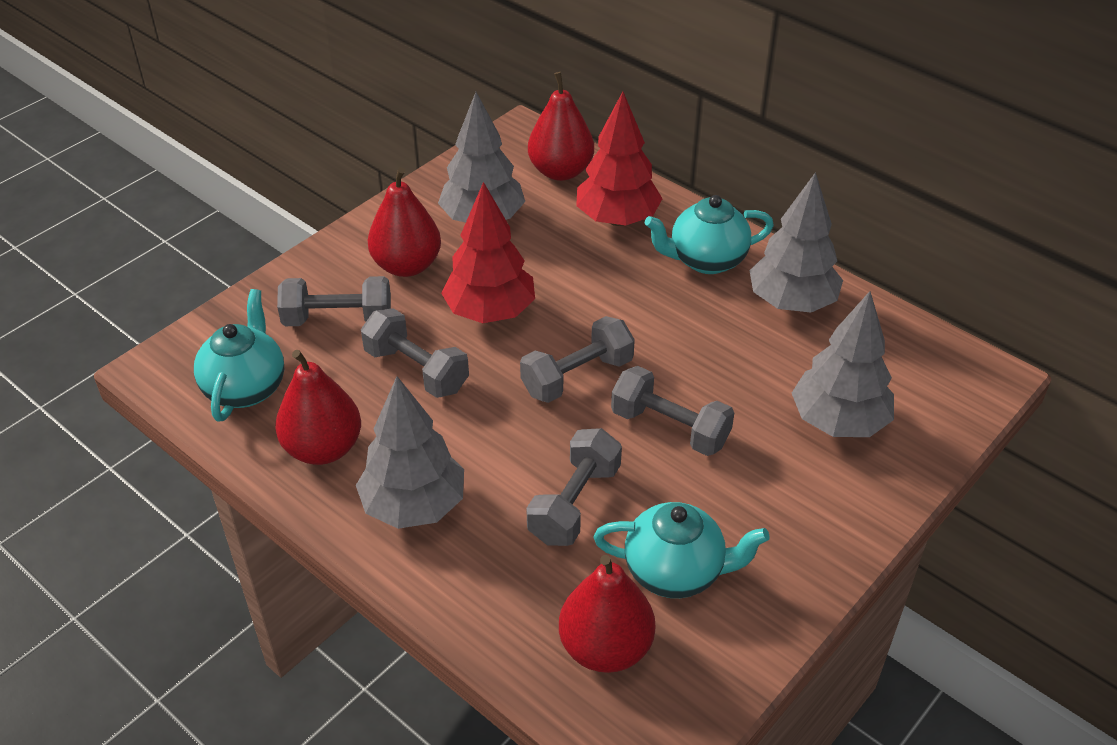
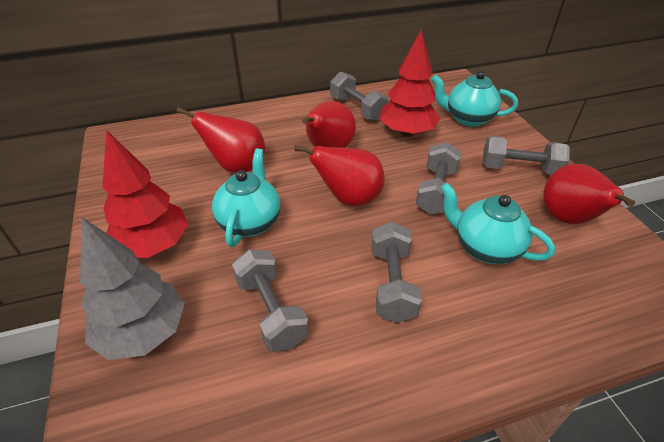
grey tree: 4 -> 1

